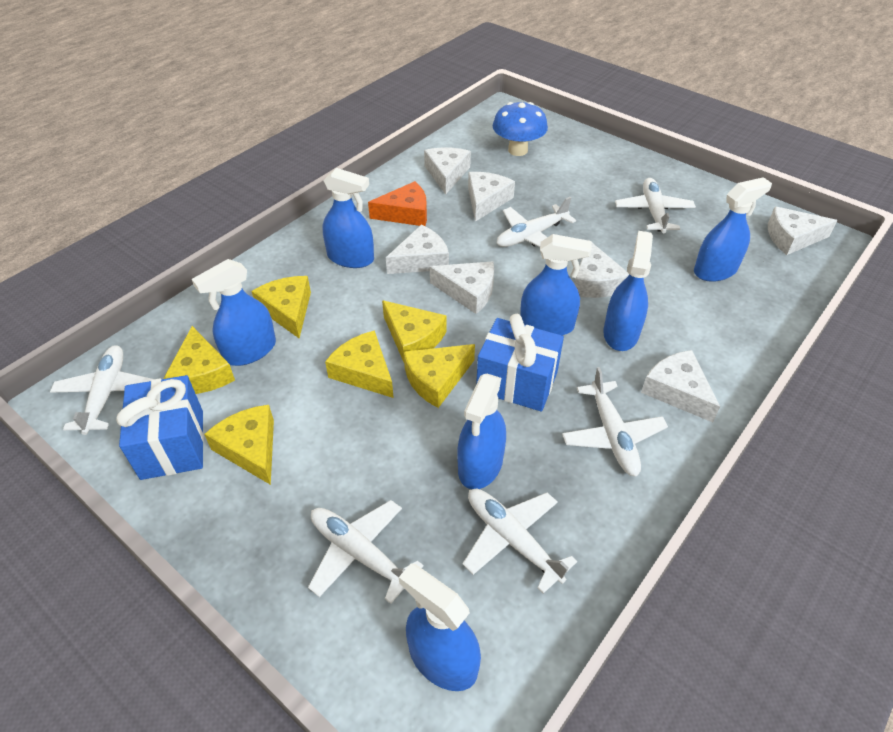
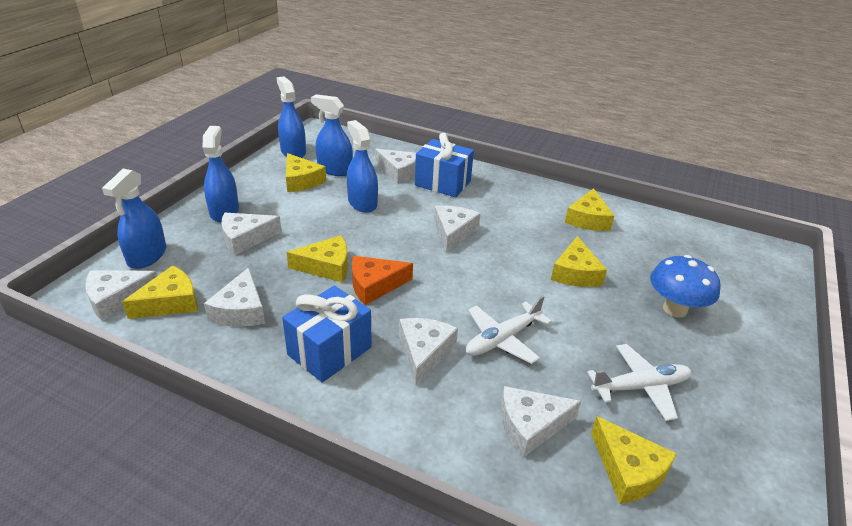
blue spray bottle: 7 -> 5
white plane: 6 -> 2

